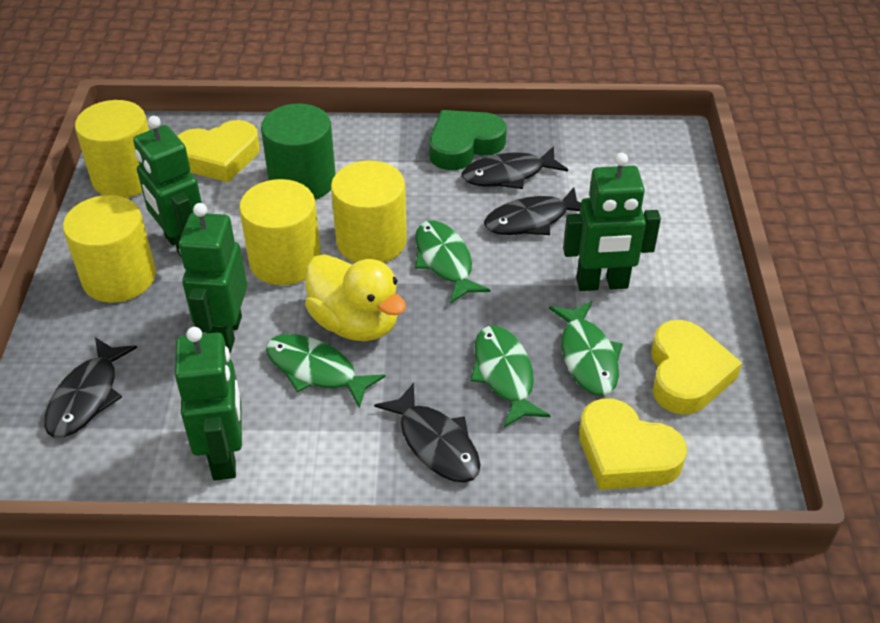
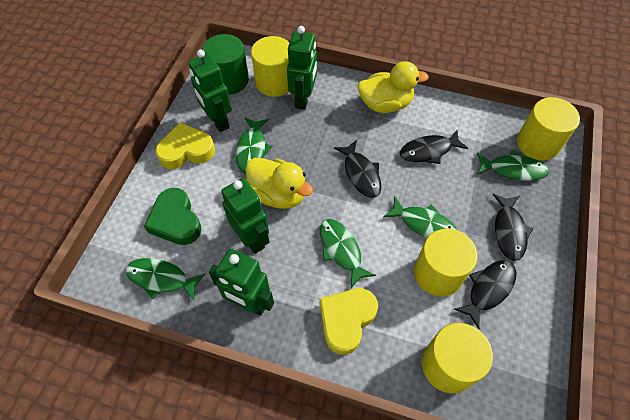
green fish: 4 -> 5
yellow duck: 1 -> 2
yellow heart: 3 -> 2

